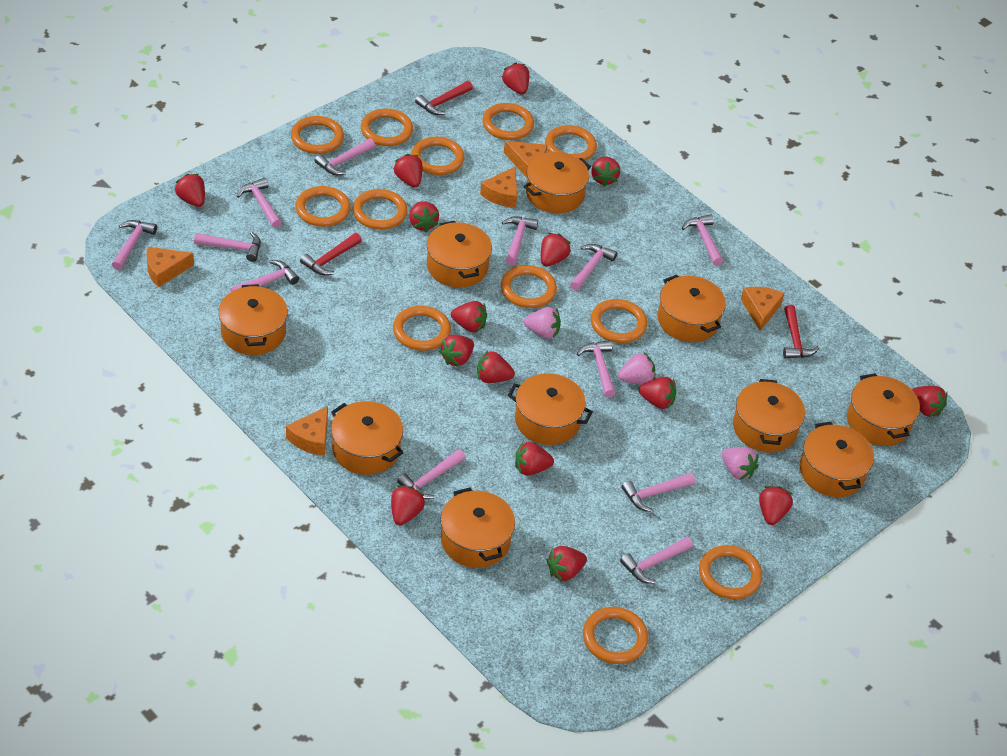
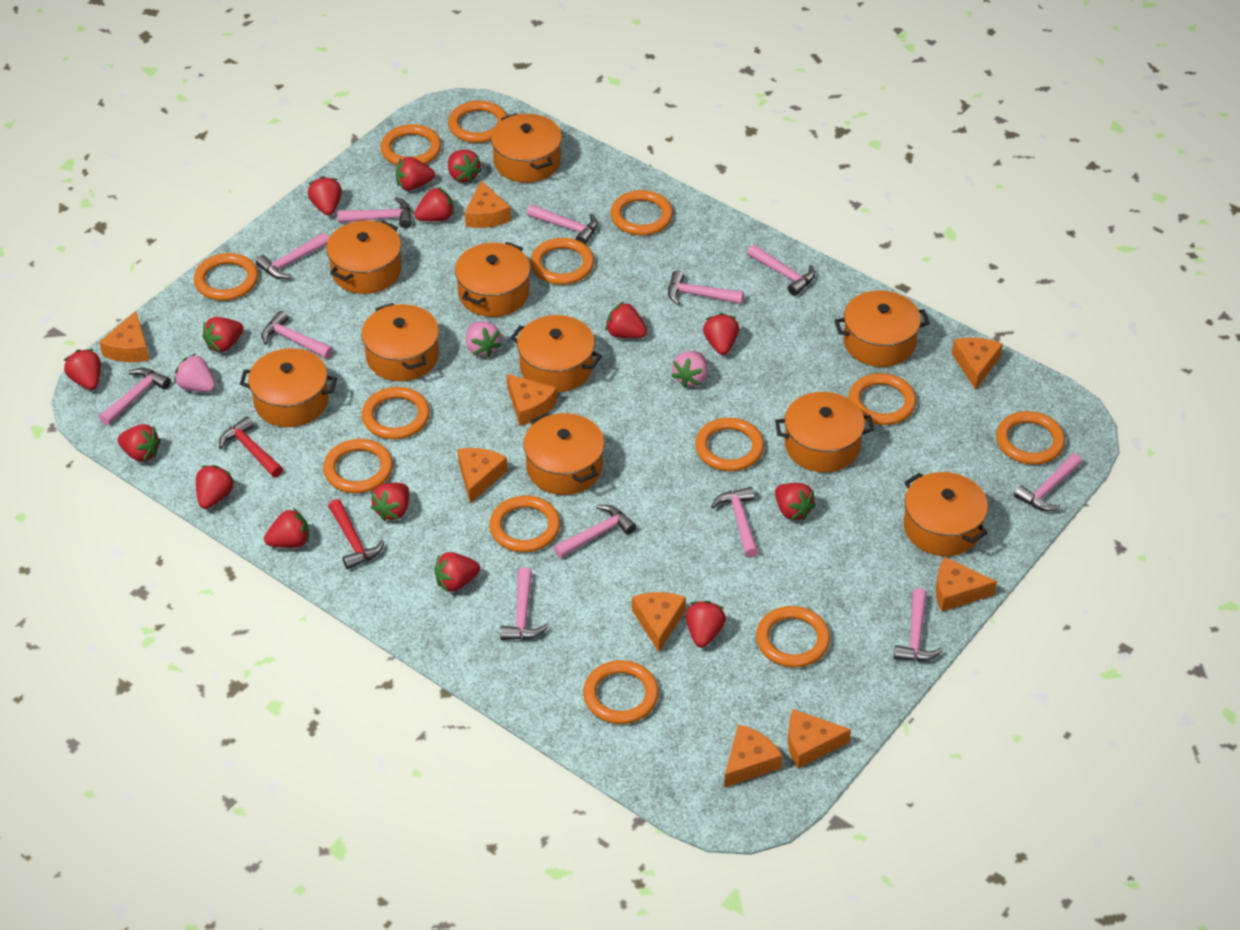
orange cheese: 5 -> 9
orange ring: 12 -> 13
red hammer: 3 -> 2

